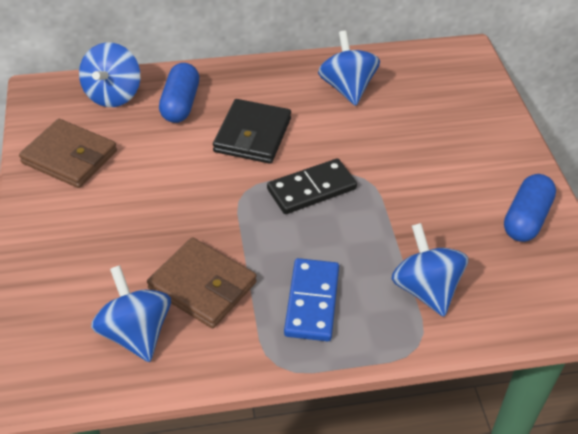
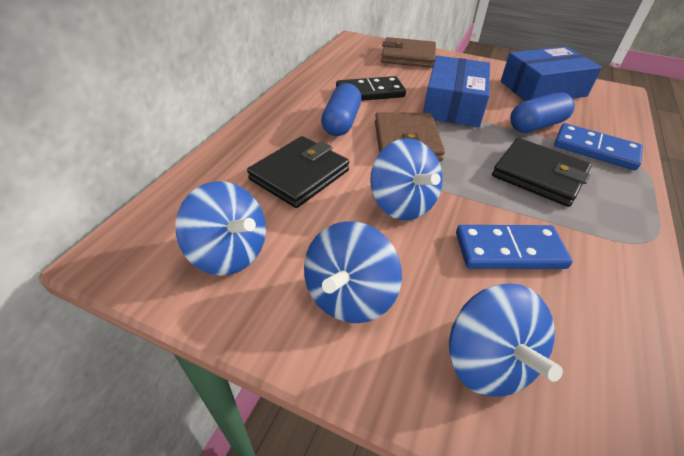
black wallet: 1 -> 2
blue box: 0 -> 2
blue domino: 1 -> 2

